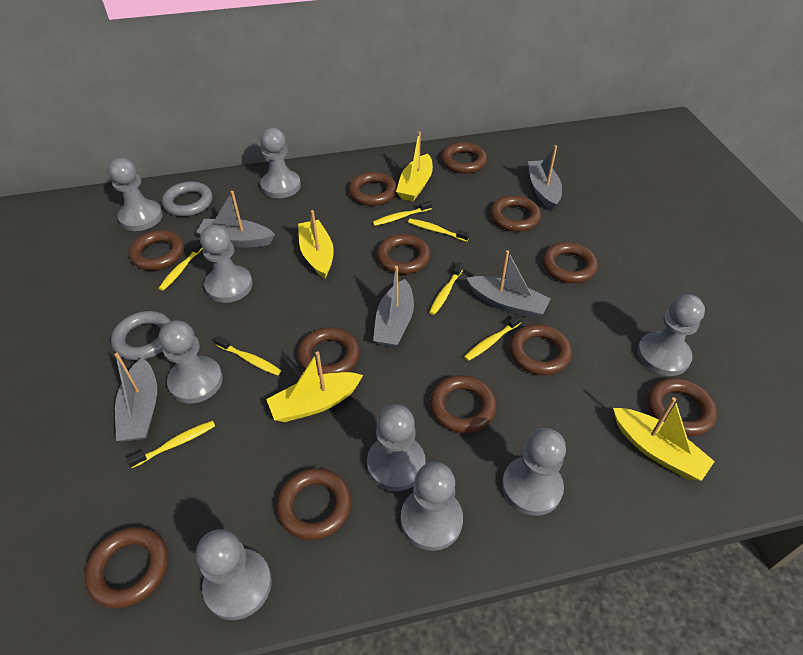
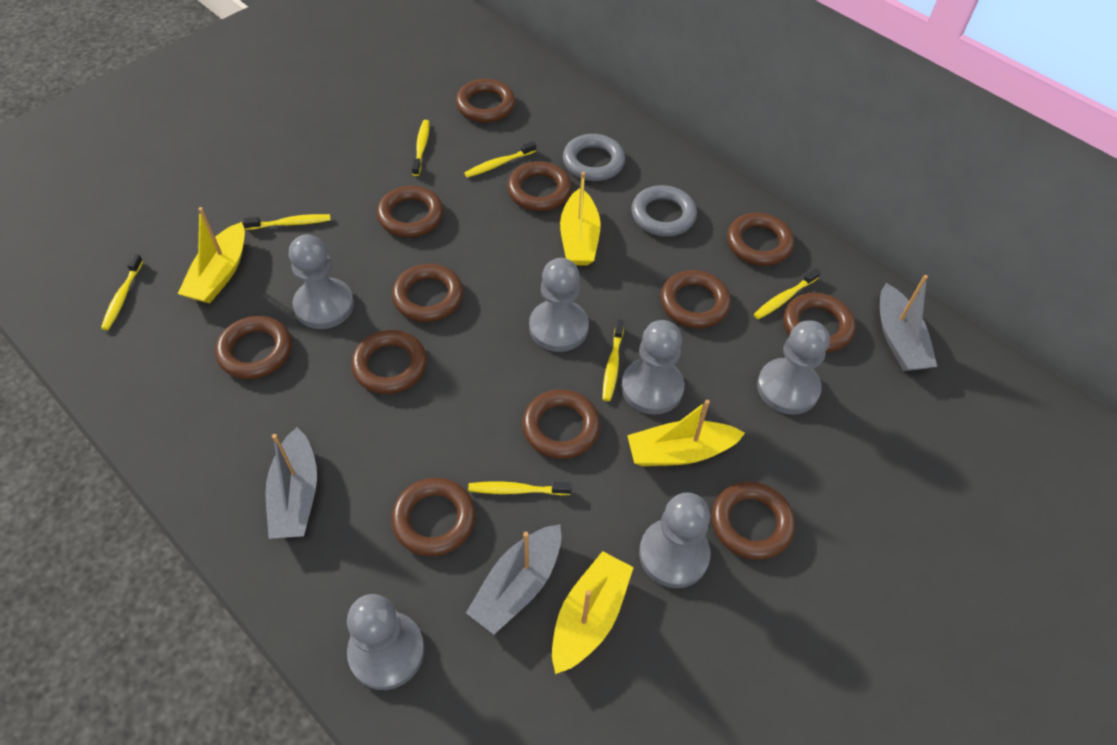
grey boat: 5 -> 3
grey pawn: 9 -> 6

